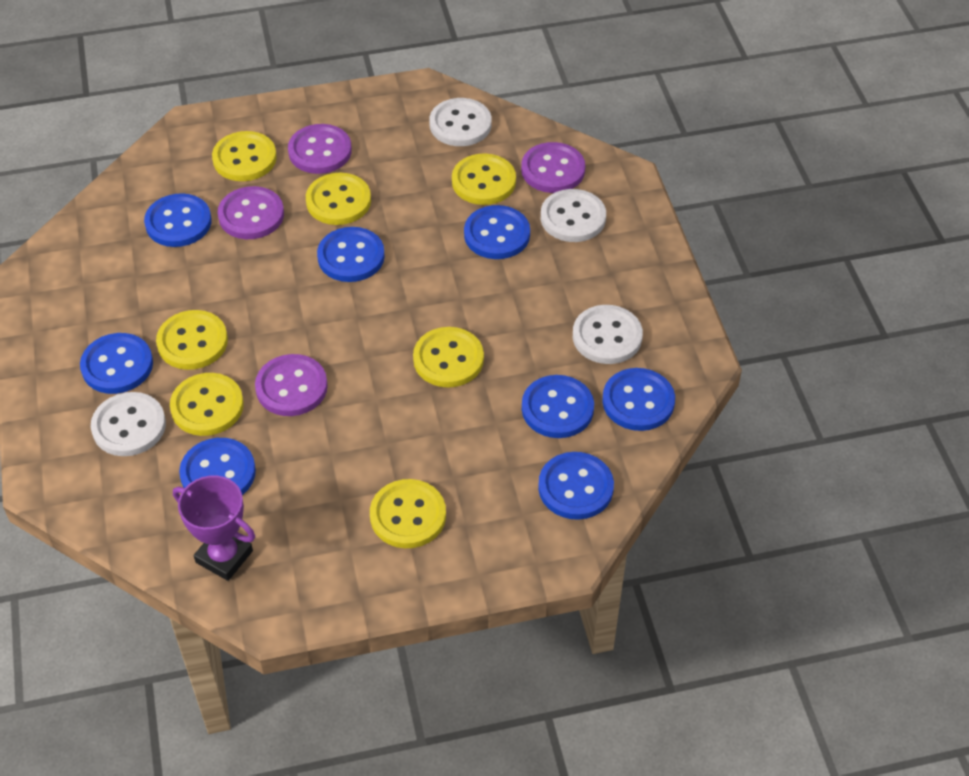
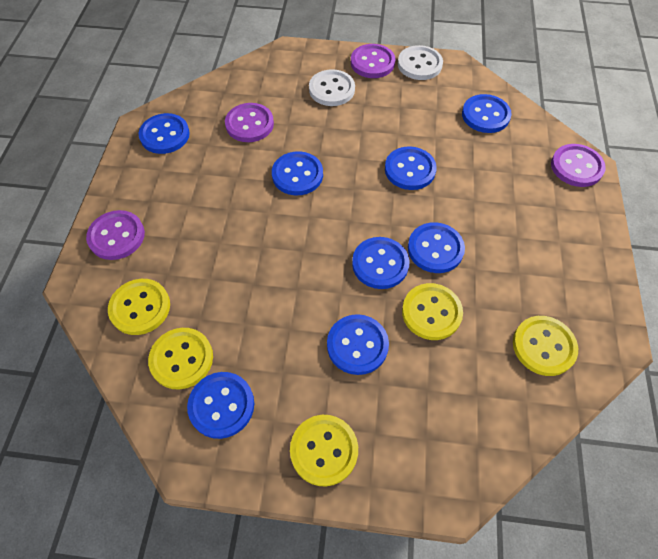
purple trophy: 1 -> 0
white button: 4 -> 2
yellow button: 7 -> 5

